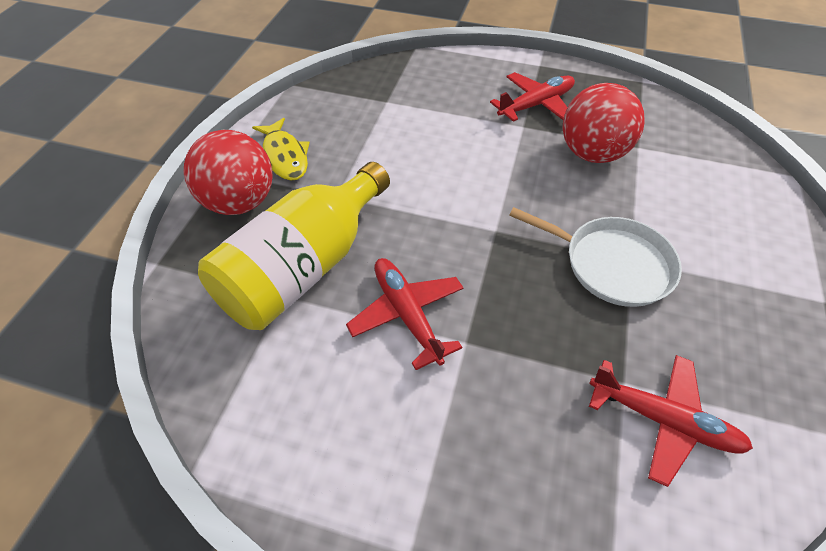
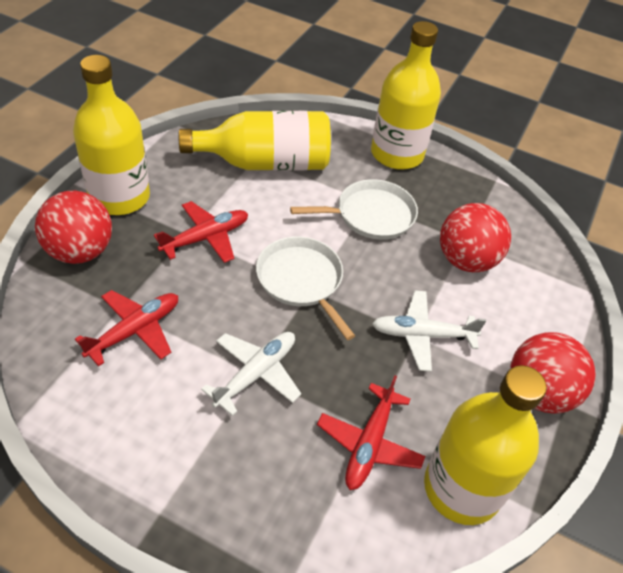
red ball: 2 -> 3
white pan: 1 -> 2
white plane: 0 -> 2
yellow bottle: 1 -> 4
yellow fish: 1 -> 0

